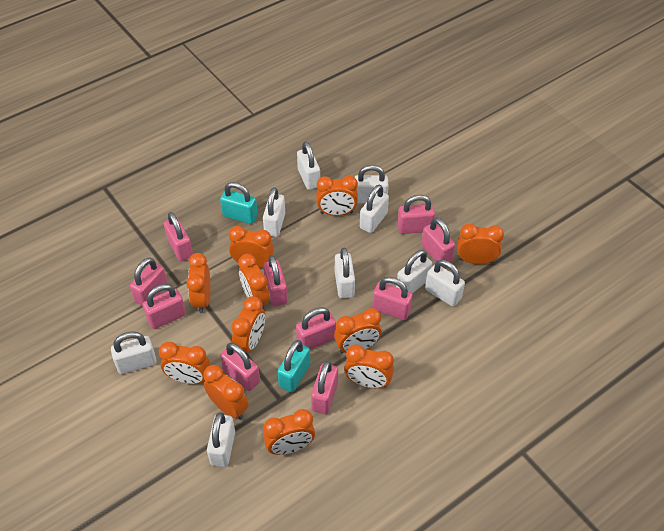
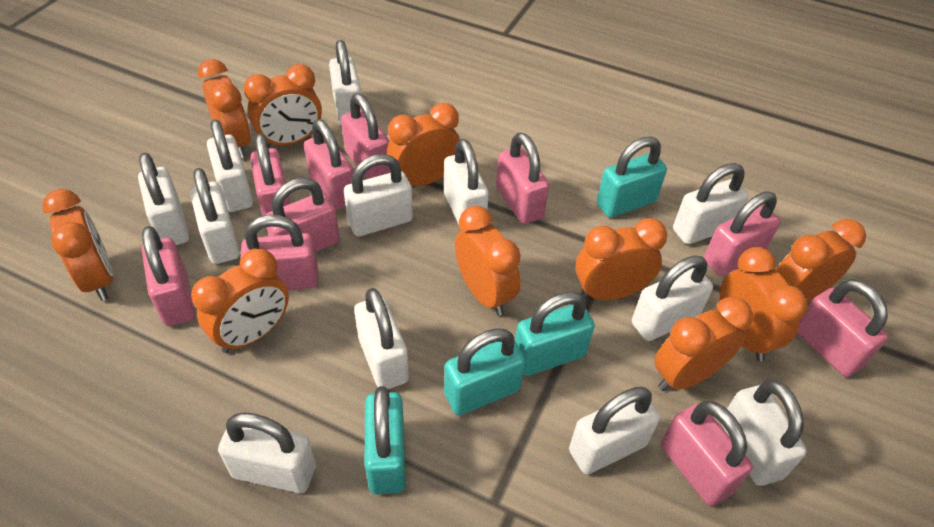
orange clock: 11 -> 10
turquoise padlock: 2 -> 4
white padlock: 9 -> 12

